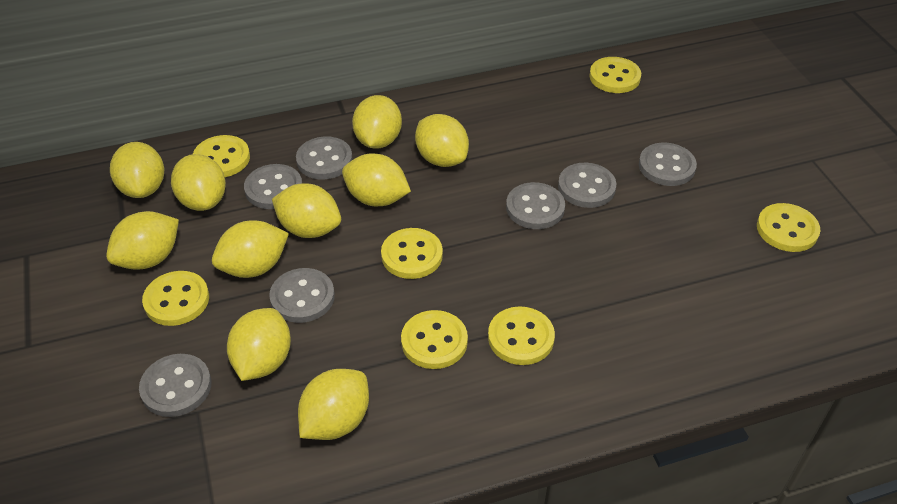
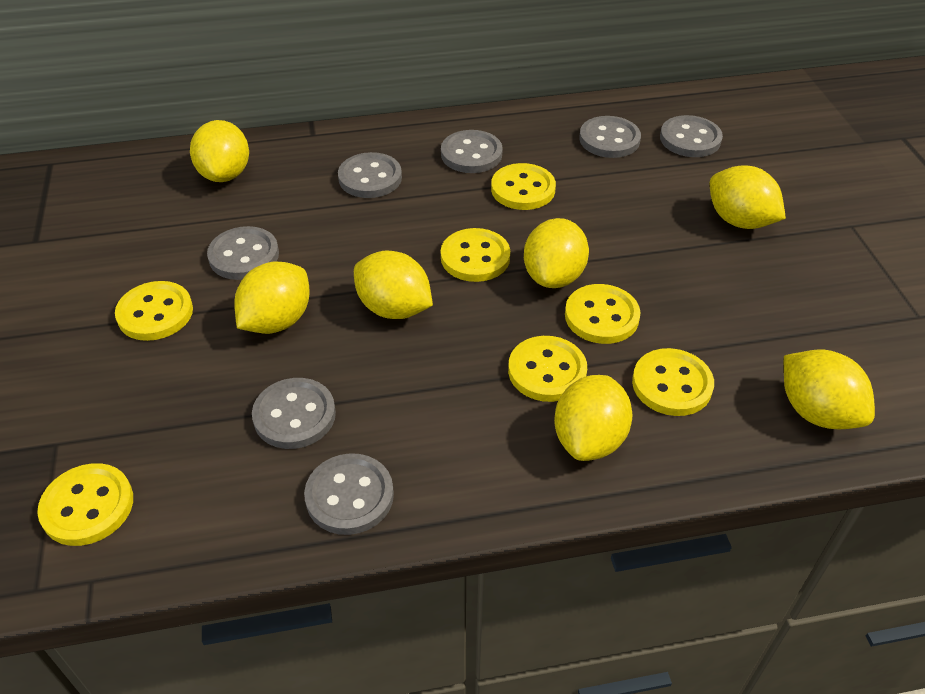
yellow lemon: 10 -> 7

